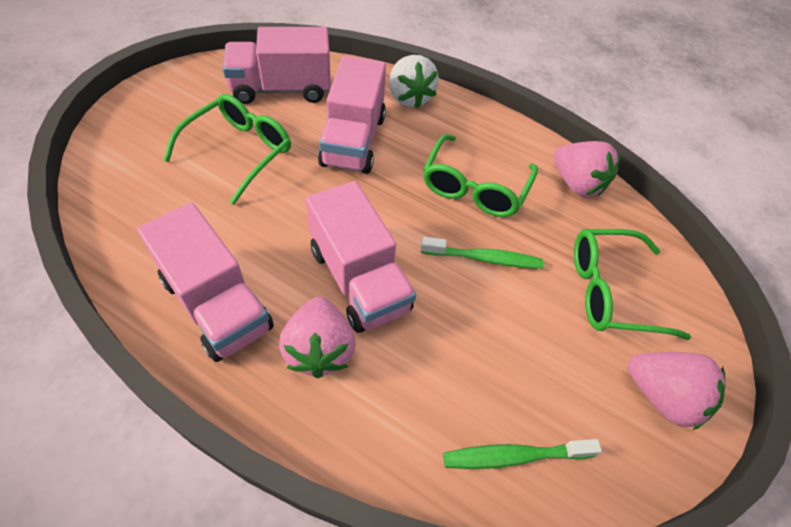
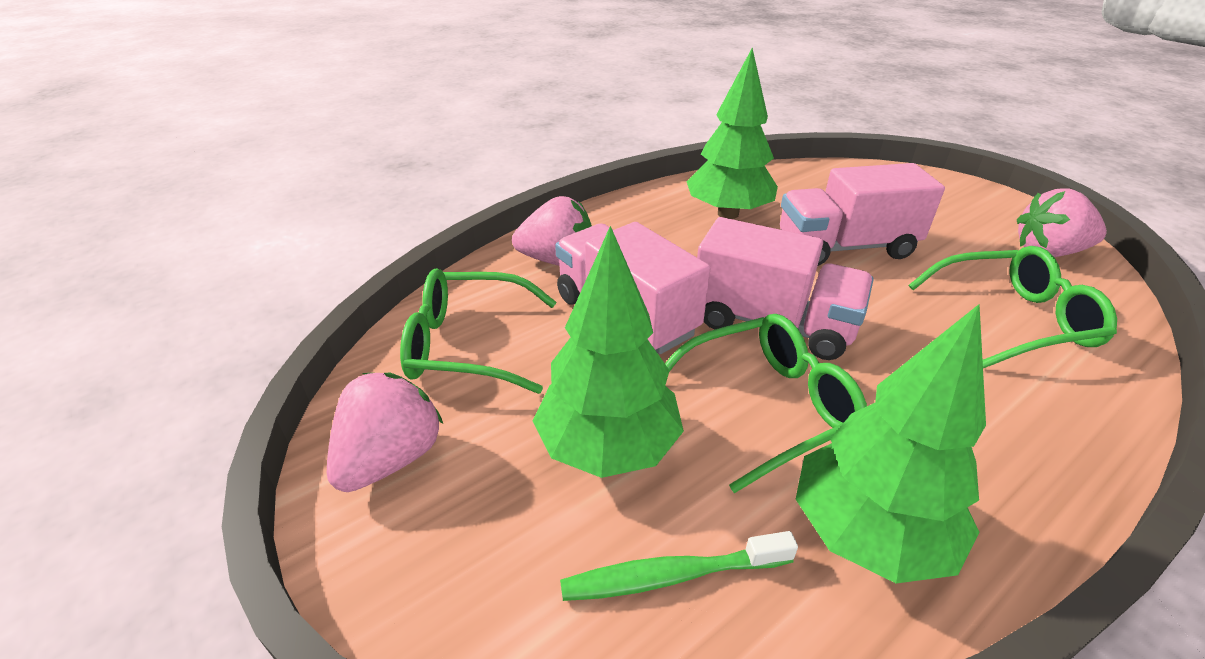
green toothbrush: 2 -> 1
green tree: 0 -> 3
pink truck: 4 -> 3
white strawberry: 1 -> 0

